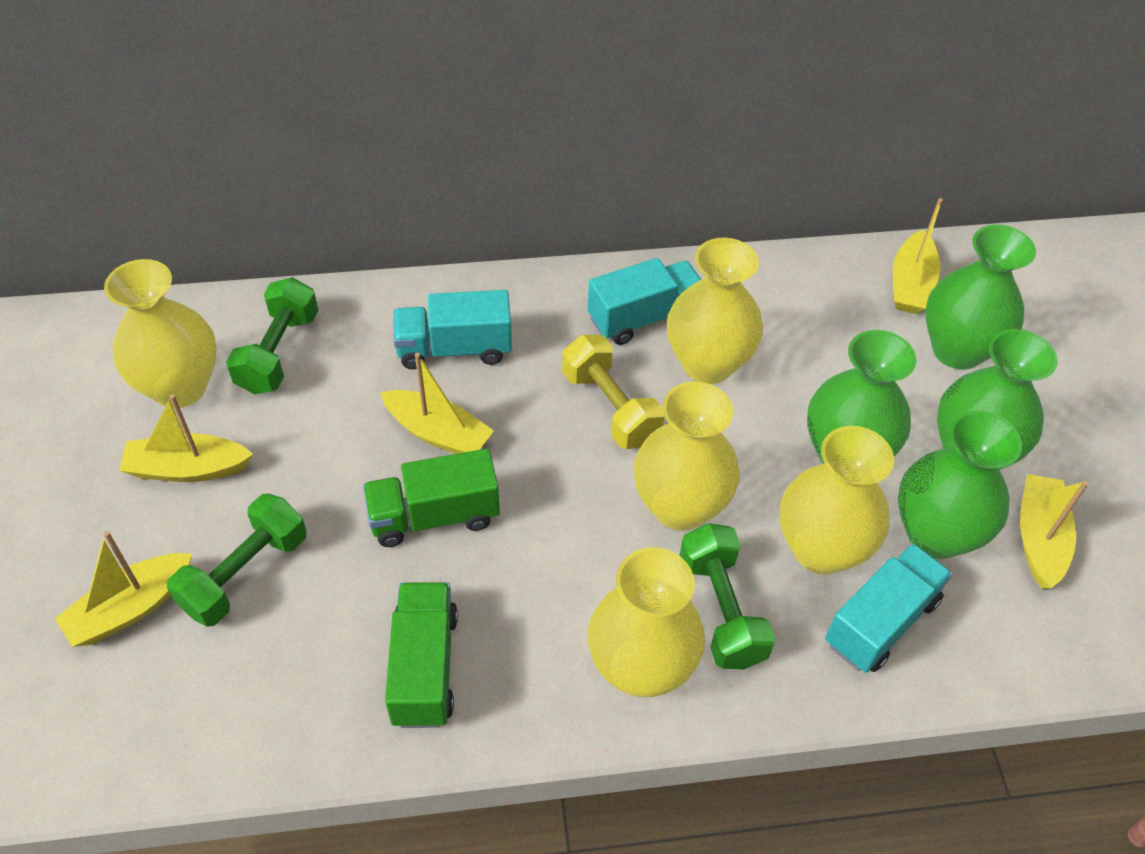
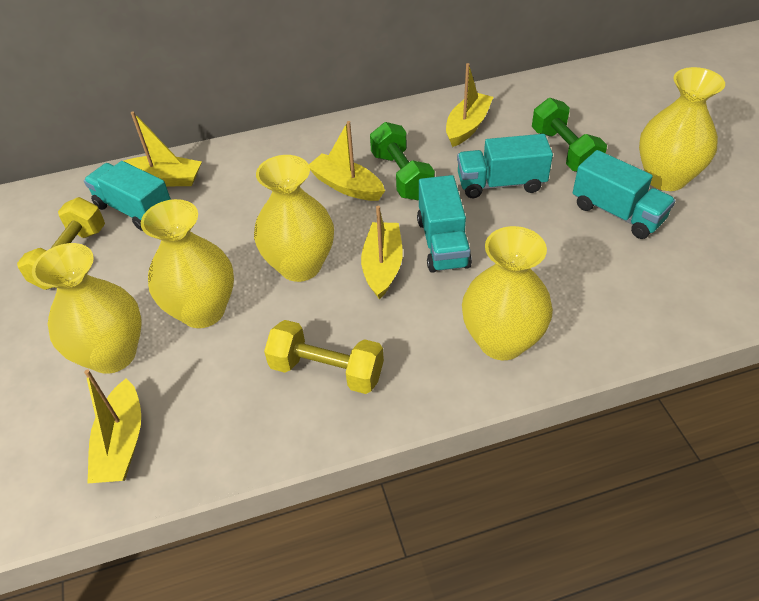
green dumbbell: 3 -> 2
green truck: 2 -> 0
green vase: 4 -> 0
turquoise truck: 3 -> 4
yellow dumbbell: 1 -> 2

